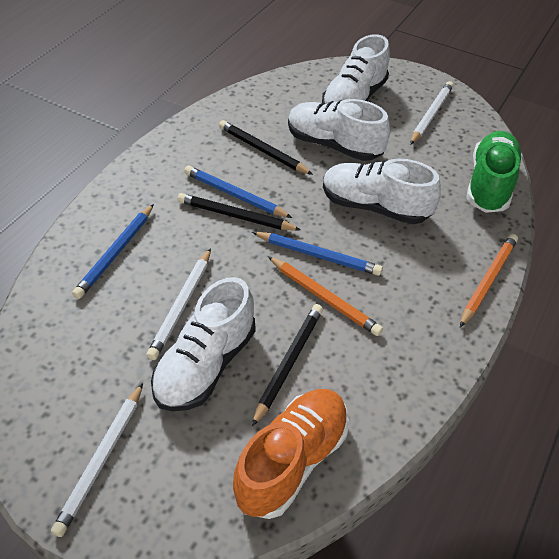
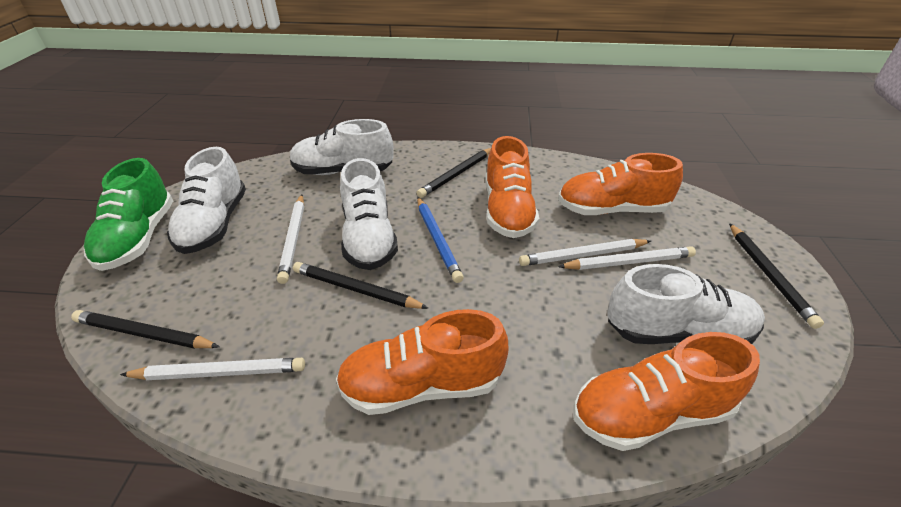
black pencil: 3 -> 4
blue pencil: 3 -> 1
orange pencil: 2 -> 0
orange shoe: 1 -> 4
white pencil: 3 -> 4

